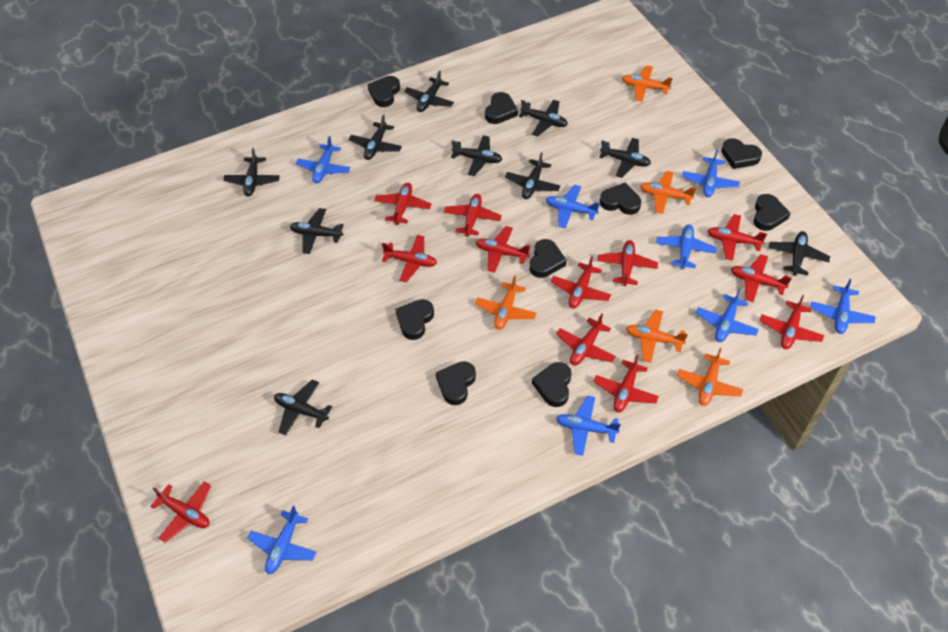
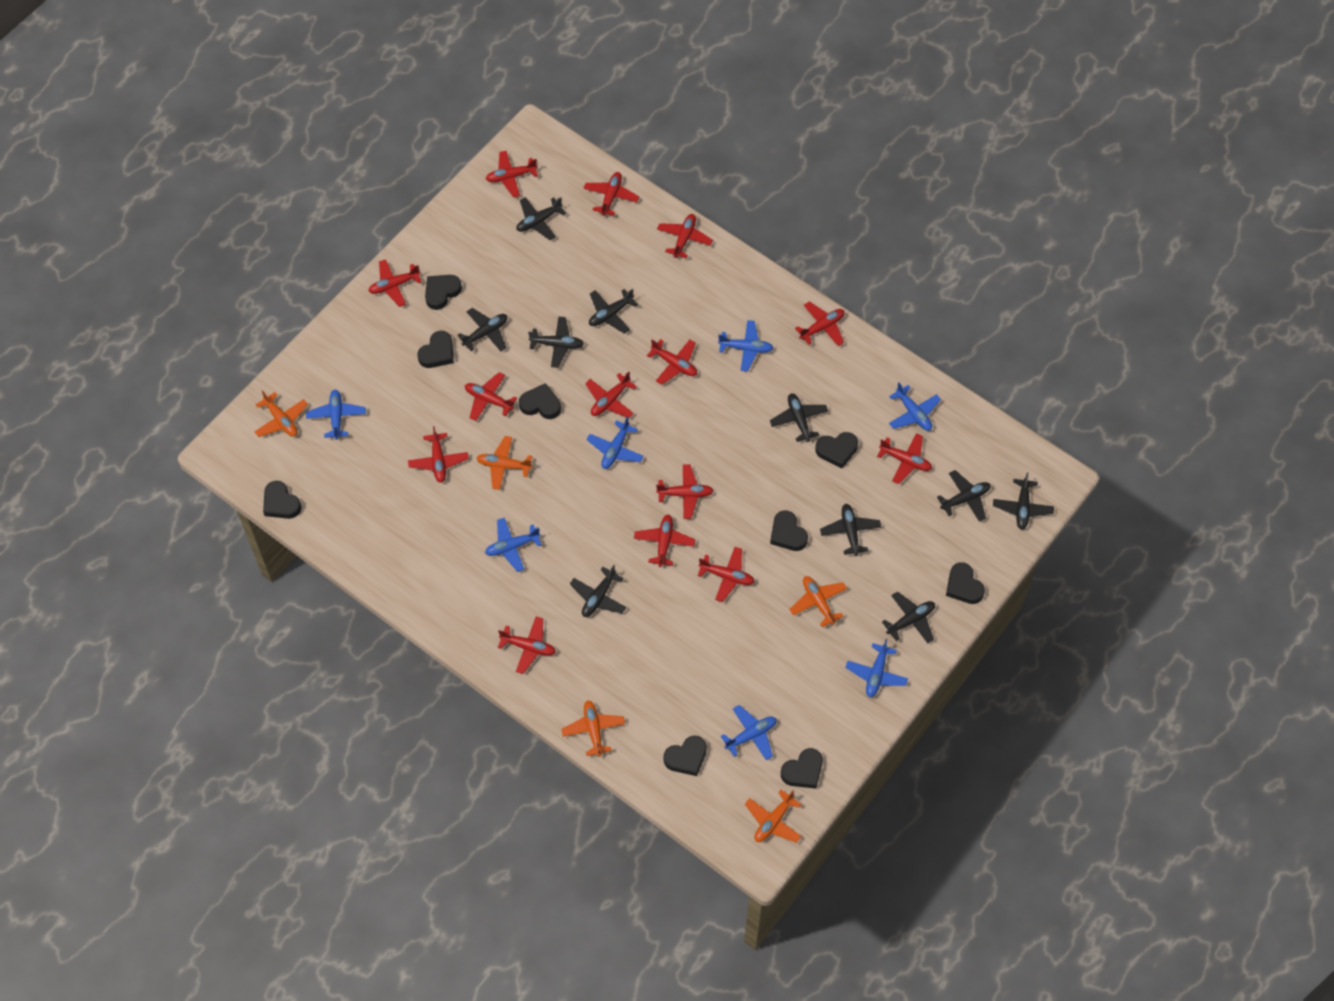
blue plane: 8 -> 7
red plane: 12 -> 14

